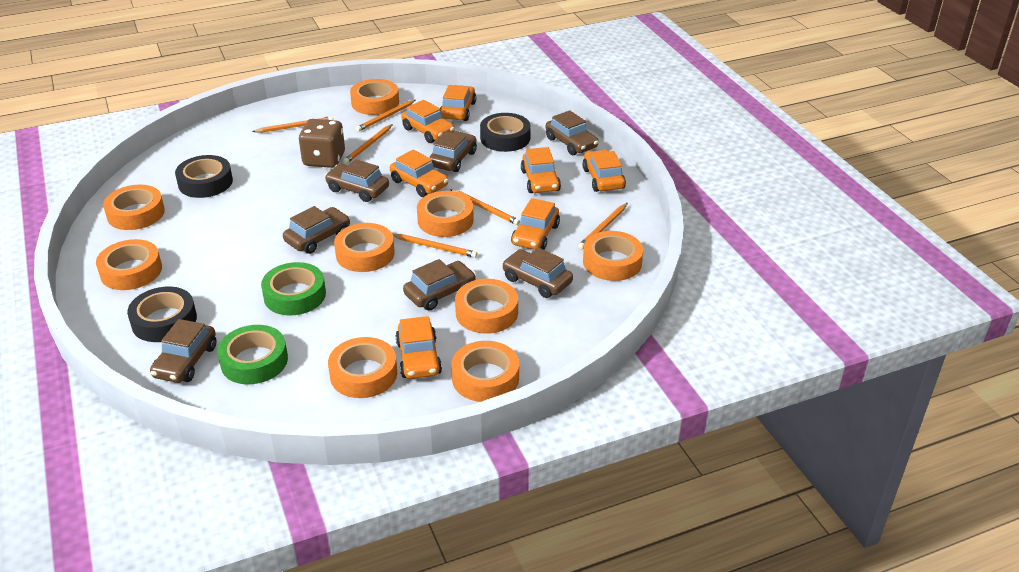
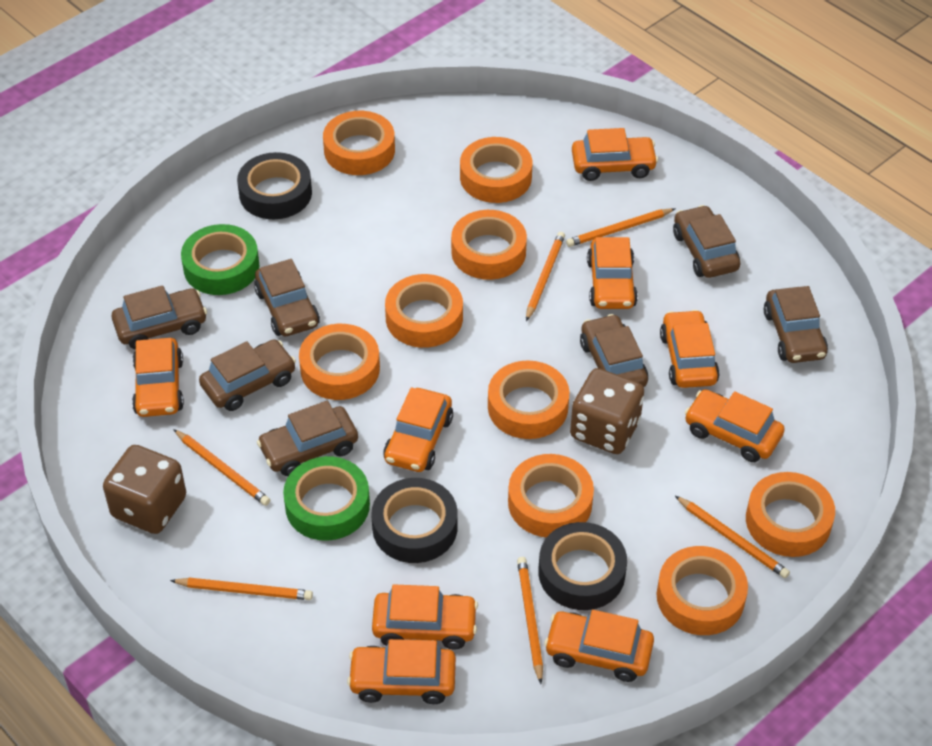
brown dice: 1 -> 2
orange car: 7 -> 9

